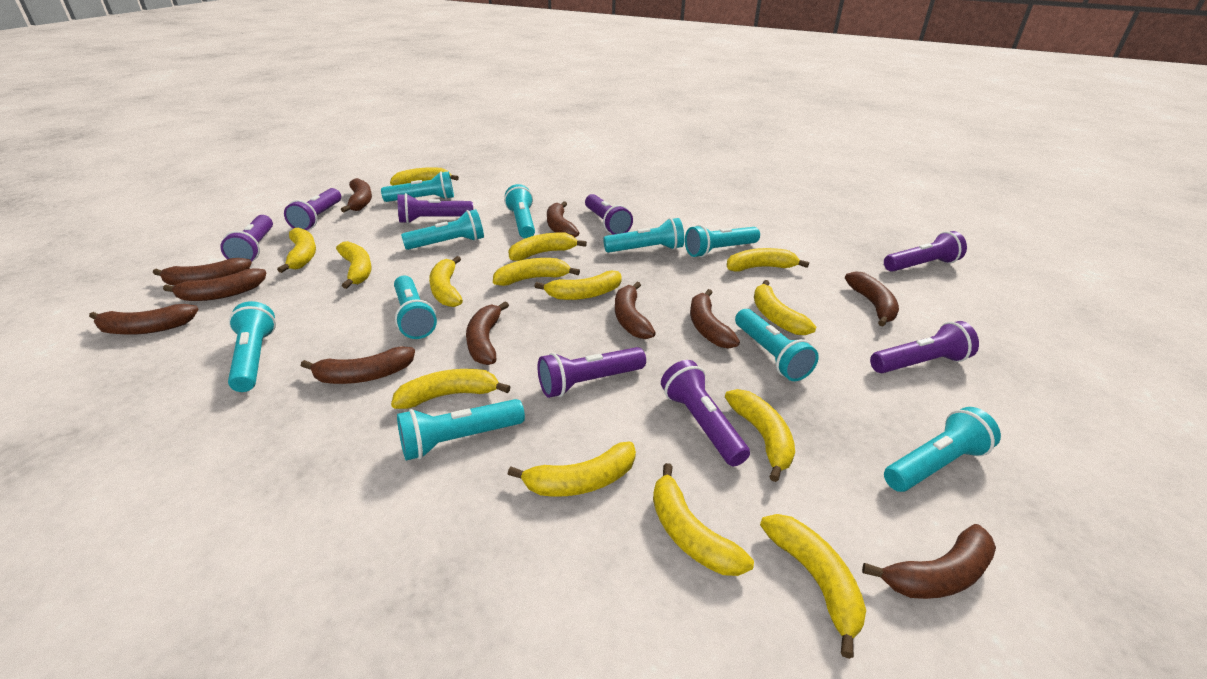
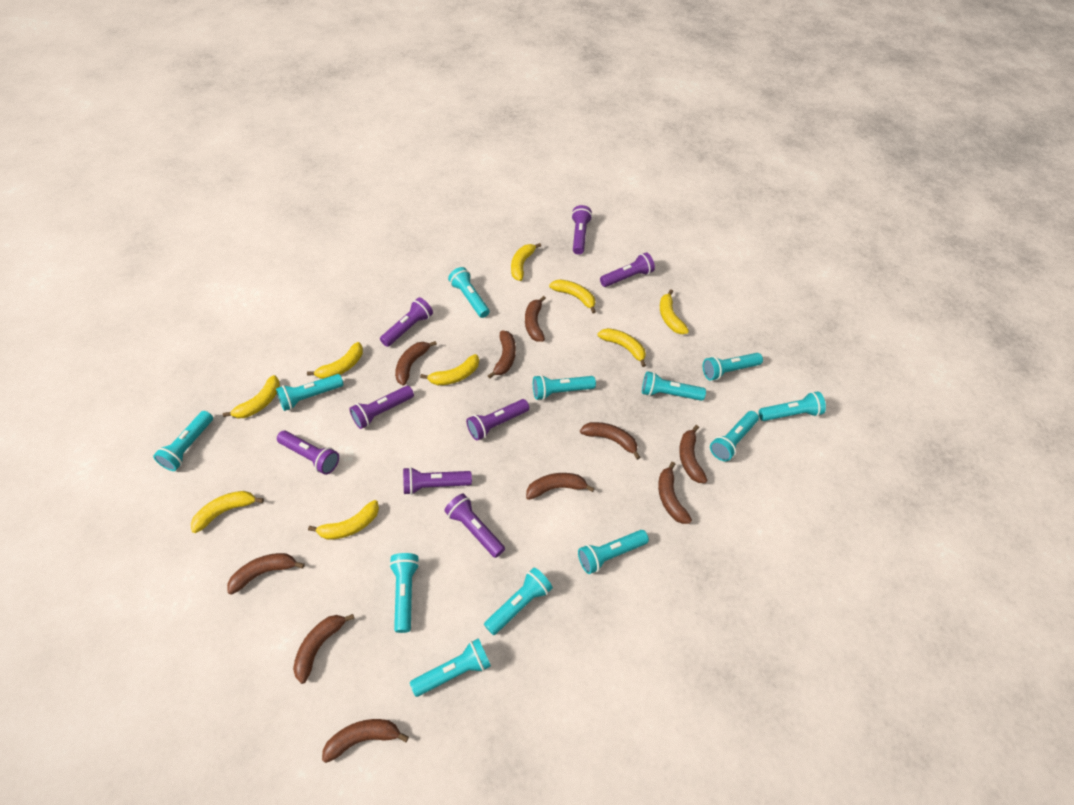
brown banana: 11 -> 10
turquoise flashlight: 10 -> 12
yellow banana: 14 -> 9

